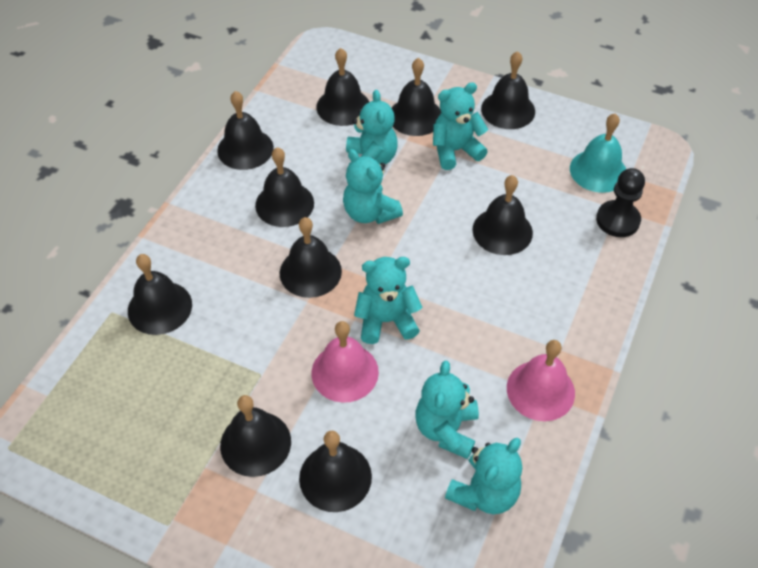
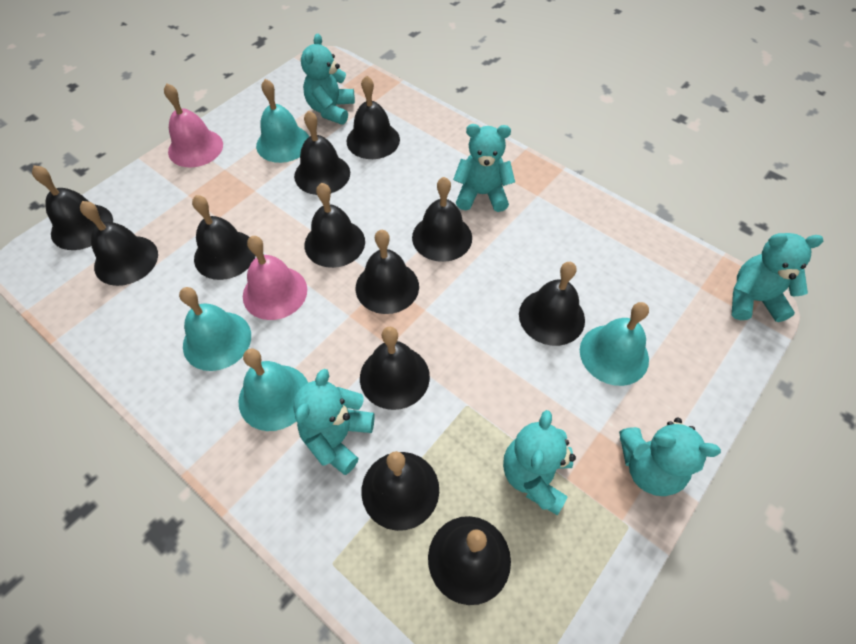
black bell: 10 -> 12
black pawn: 1 -> 0
turquoise bell: 1 -> 4

